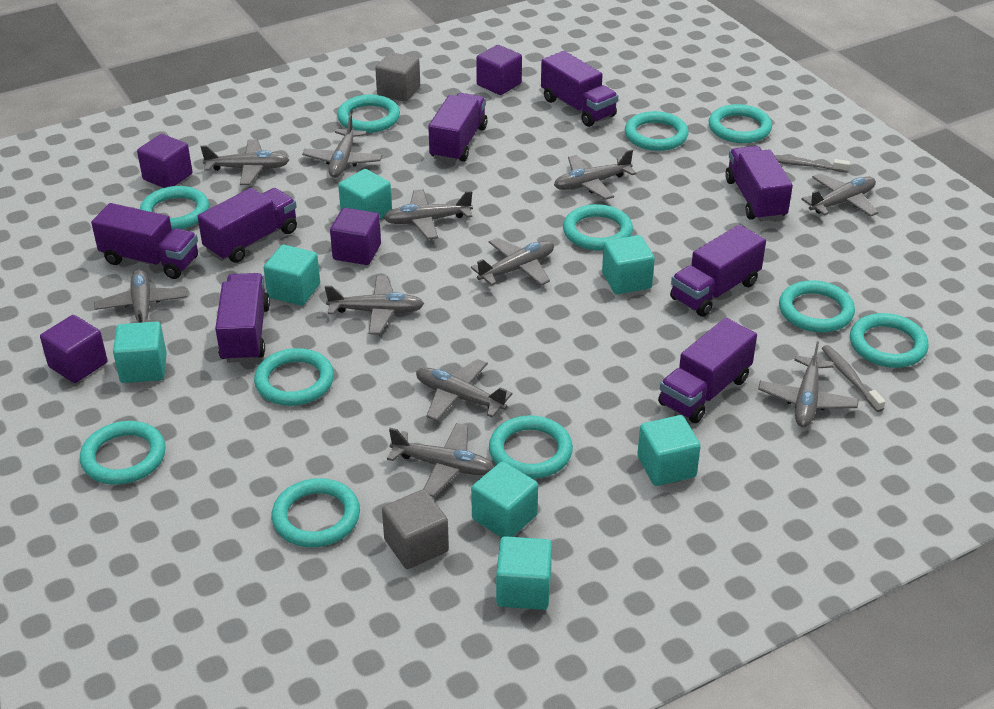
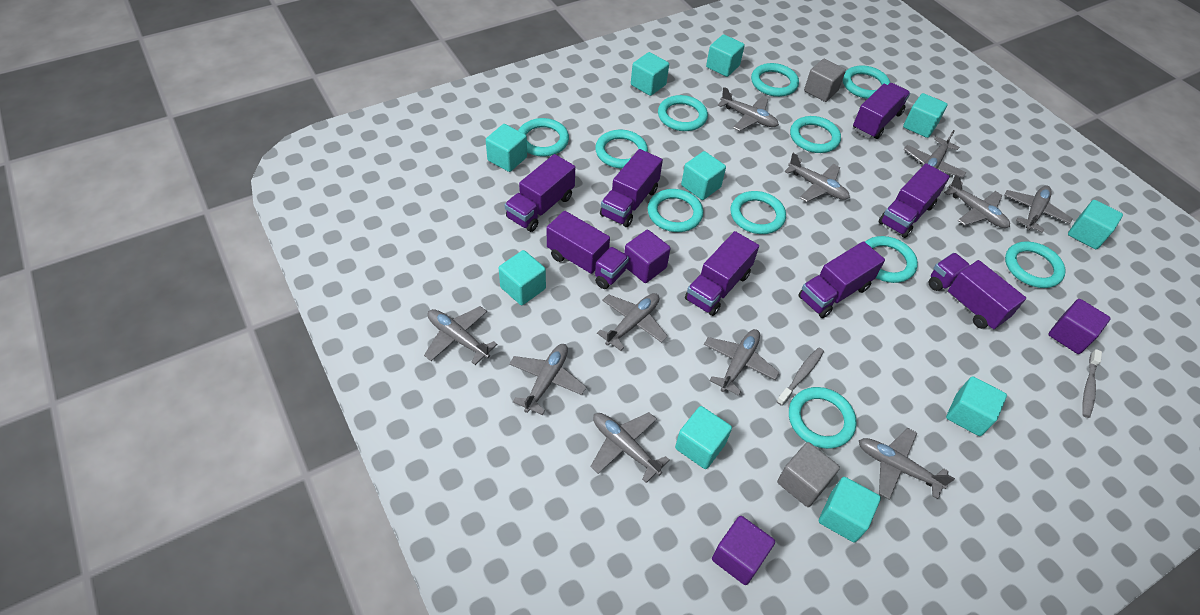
purple cube: 4 -> 3
turquoise cube: 7 -> 10

